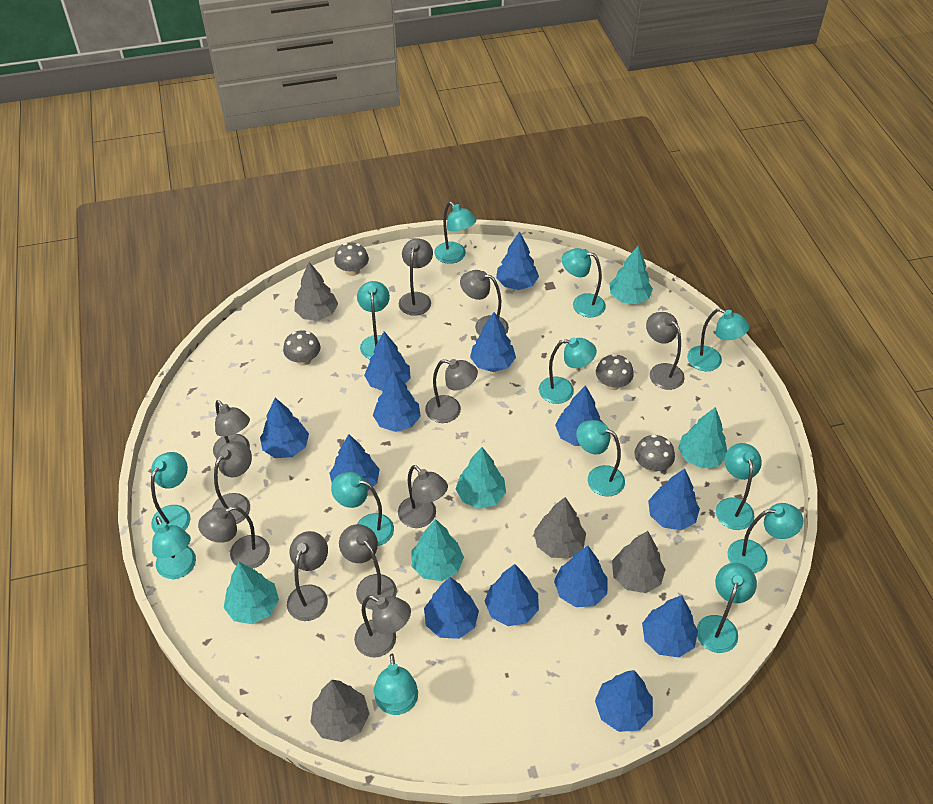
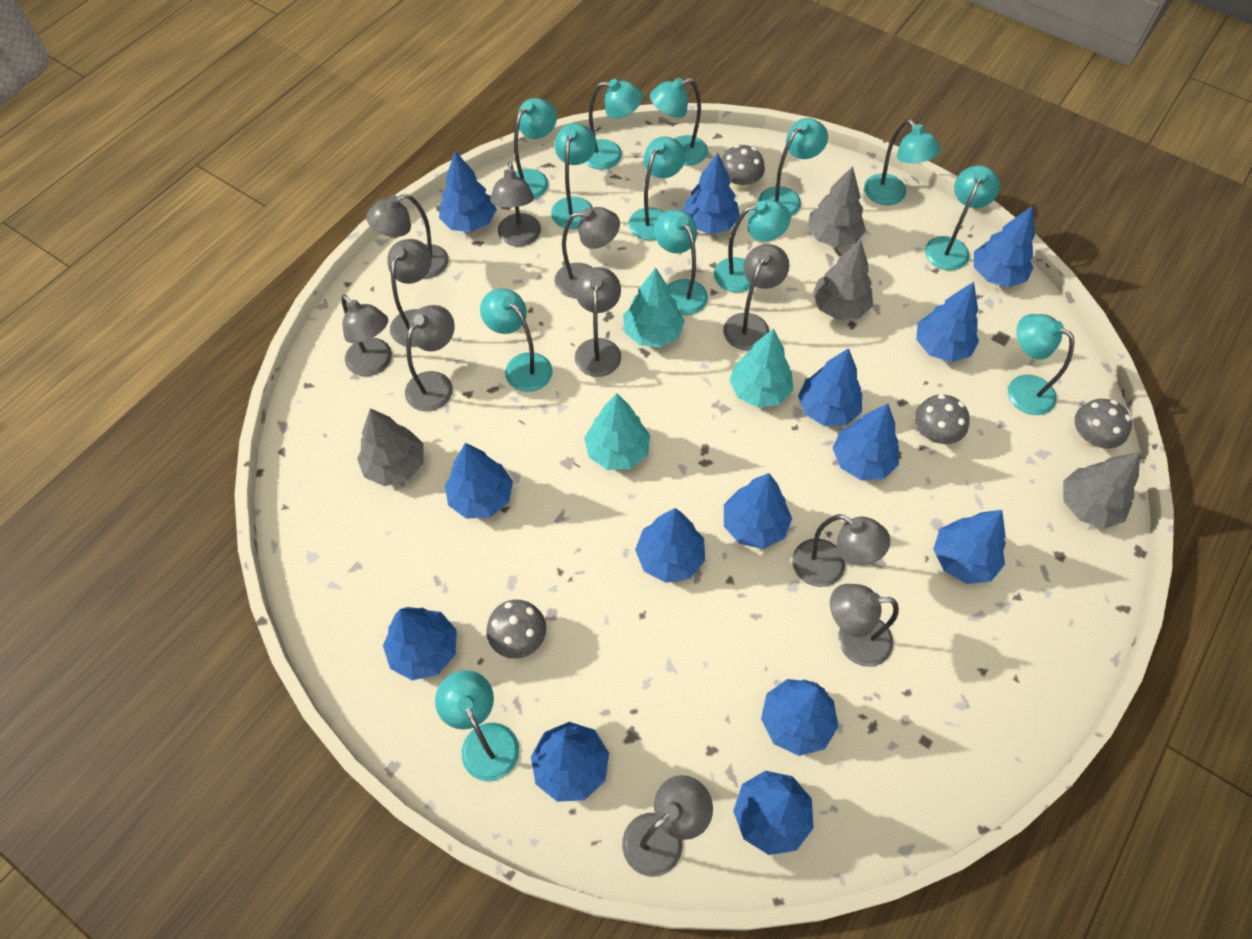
blue tree: 13 -> 14
turquoise tree: 5 -> 3

